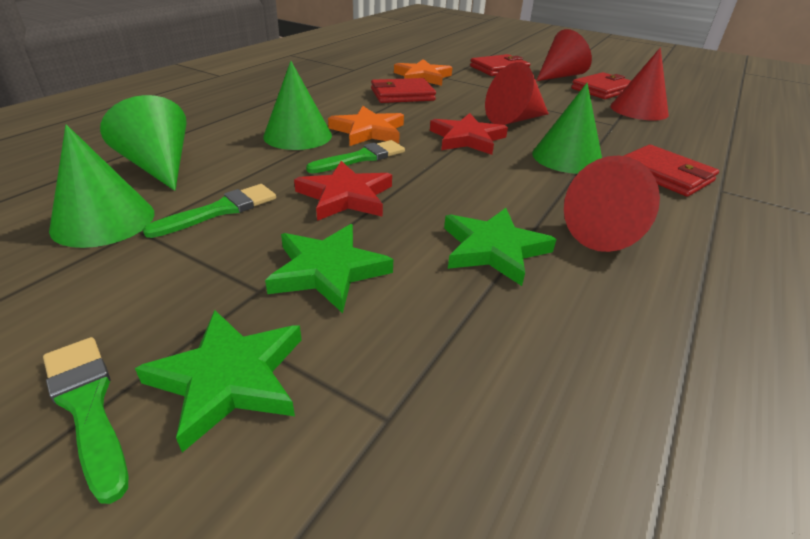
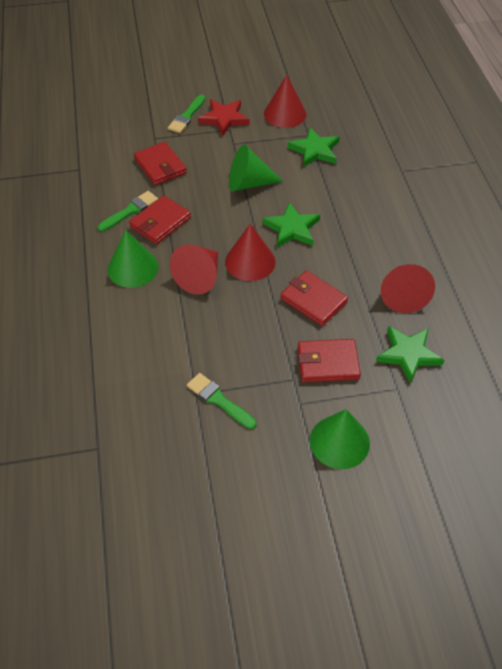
green cone: 4 -> 3
orange star: 2 -> 0
red star: 2 -> 1

